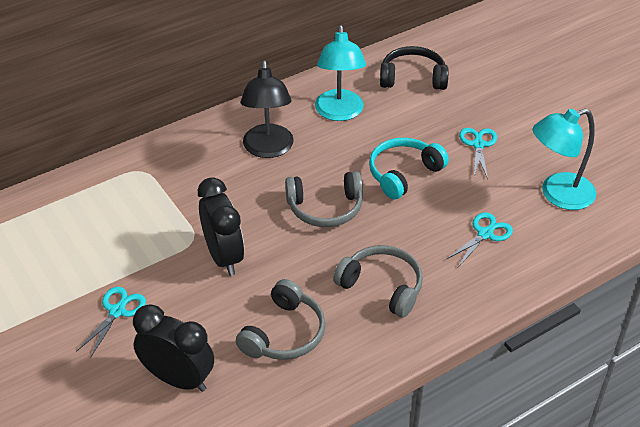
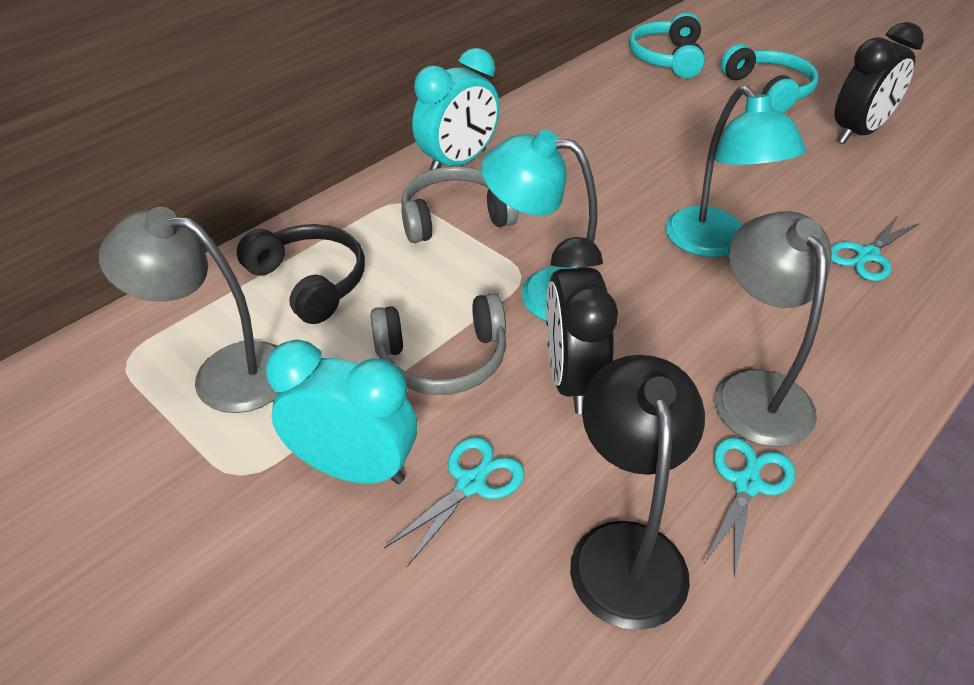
grey headphones: 3 -> 2
grey lamp: 0 -> 2
turquoise clock: 0 -> 2
turquoise headphones: 1 -> 2

